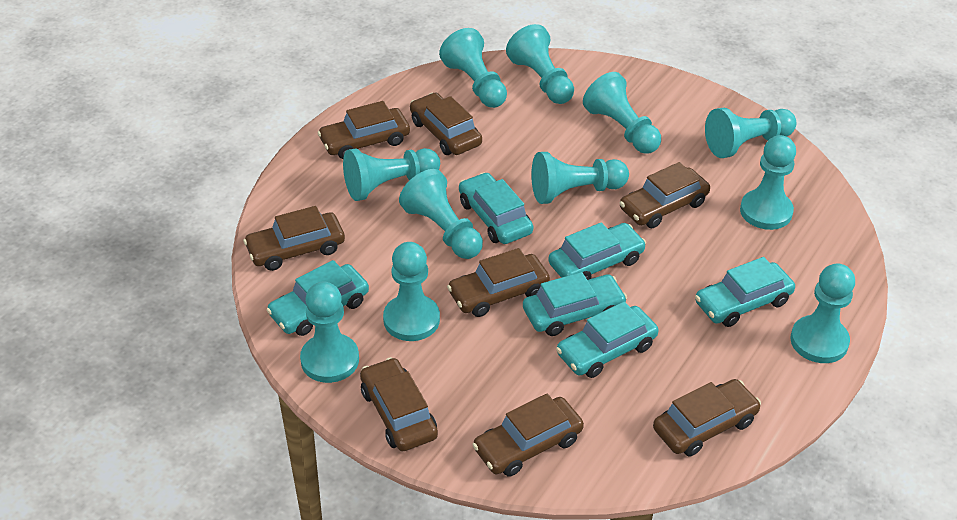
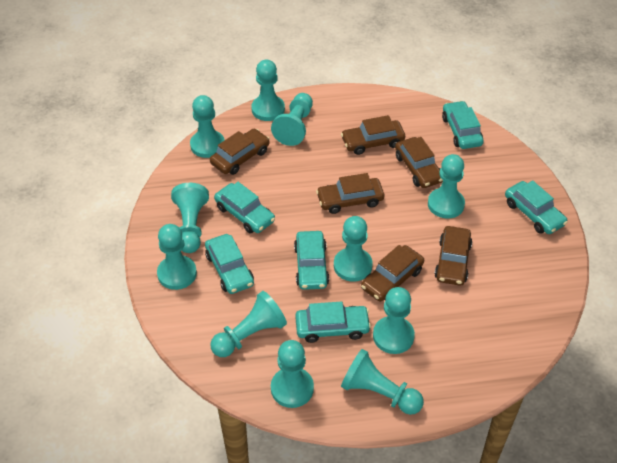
brown car: 8 -> 6

